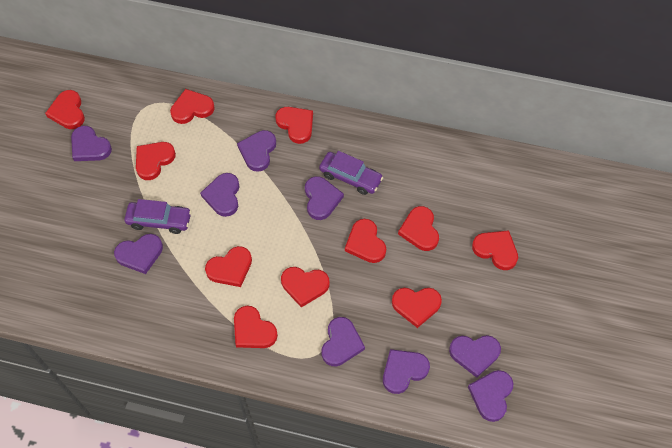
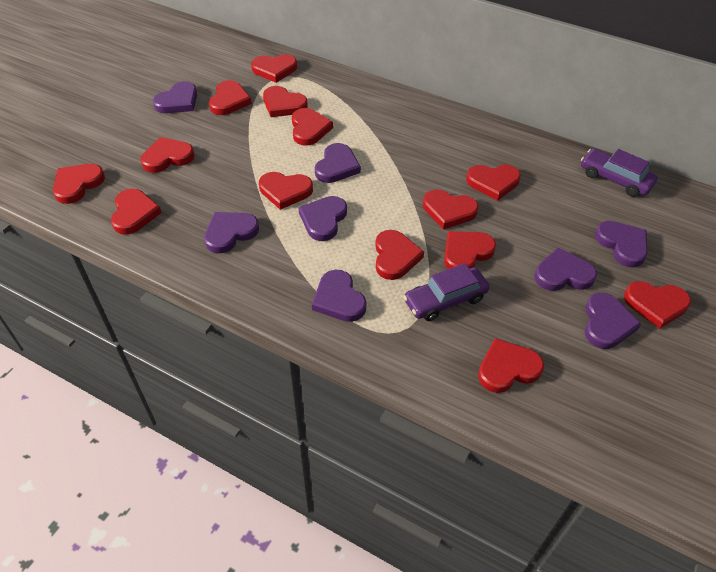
purple heart: 9 -> 8
red heart: 11 -> 14

